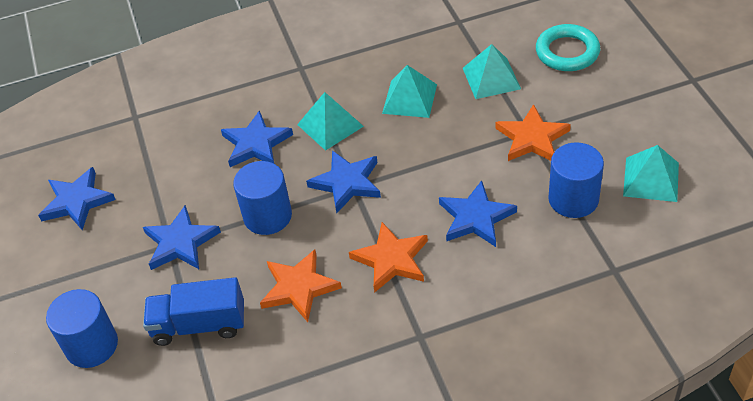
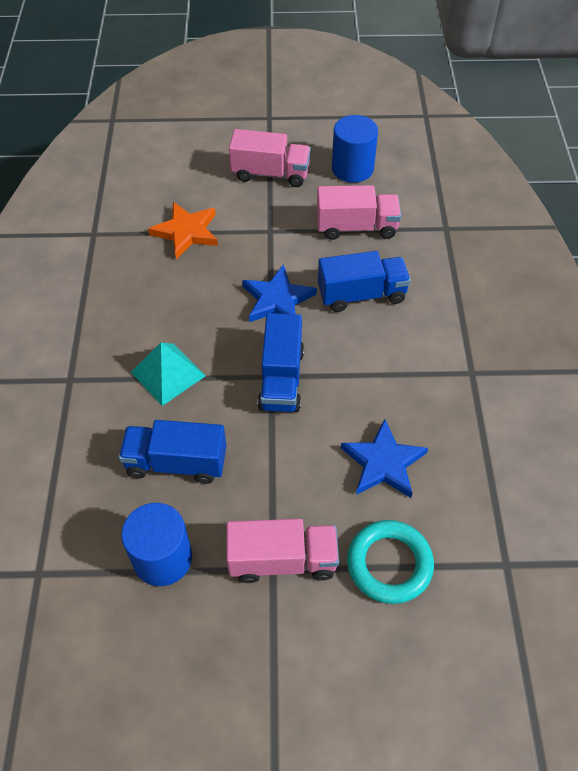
blue cylinder: 3 -> 2
blue star: 5 -> 2
blue truck: 1 -> 3
orange star: 3 -> 1
pink truck: 0 -> 3
turquoise pyramid: 4 -> 1

